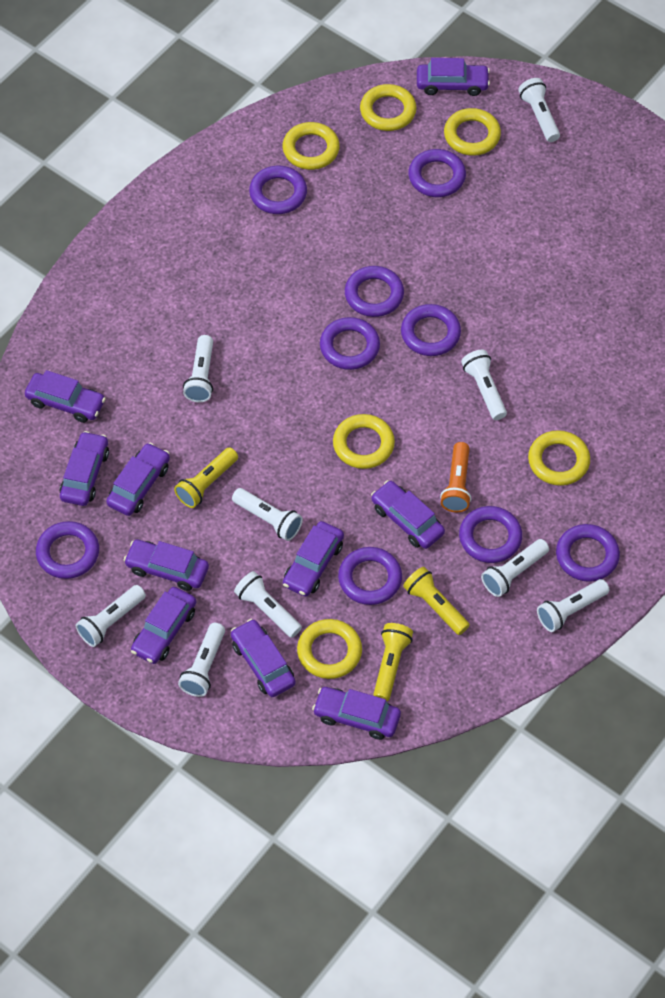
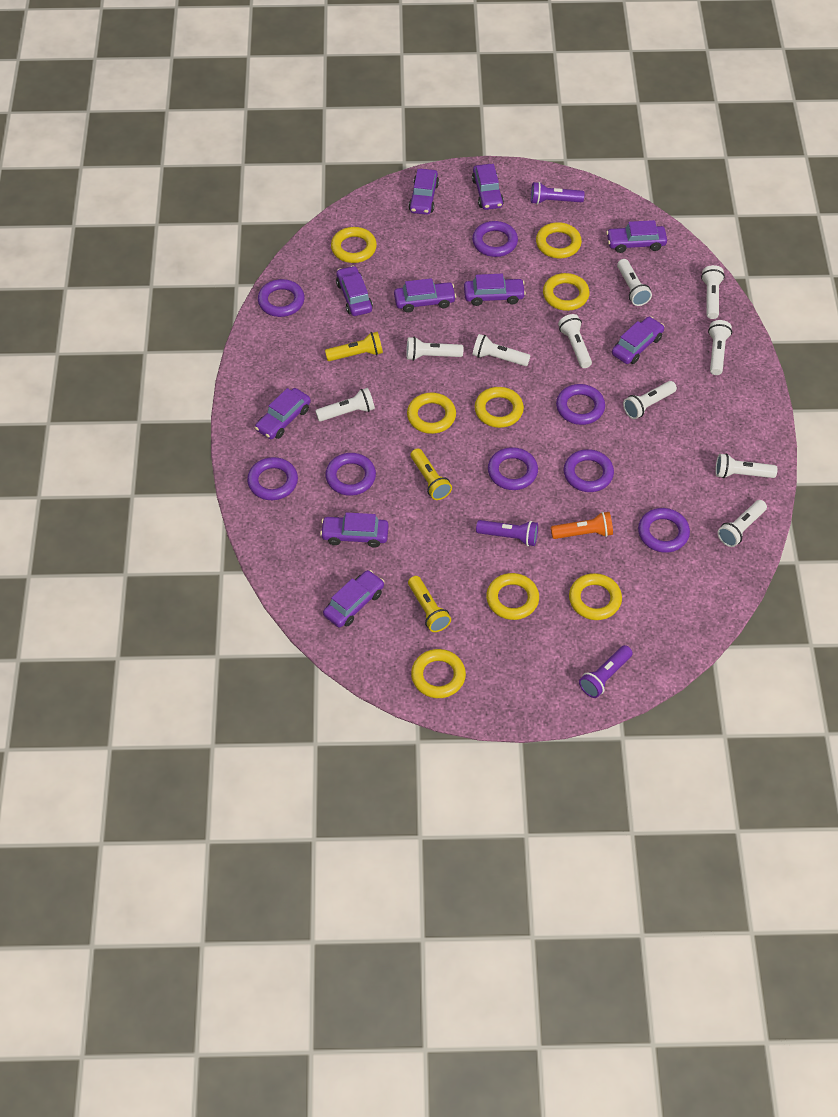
purple flashlight: 0 -> 3
purple ring: 9 -> 8
white flashlight: 9 -> 10
yellow ring: 6 -> 8

